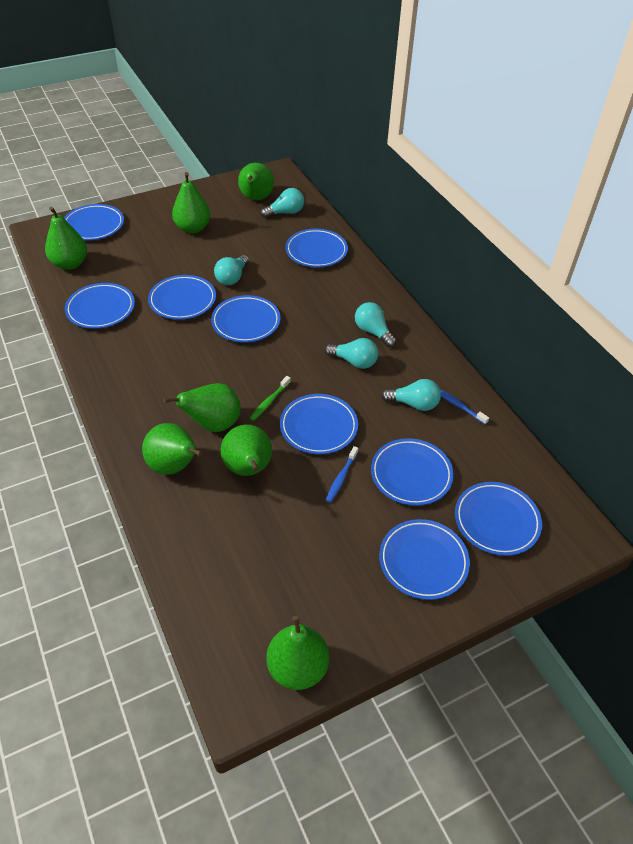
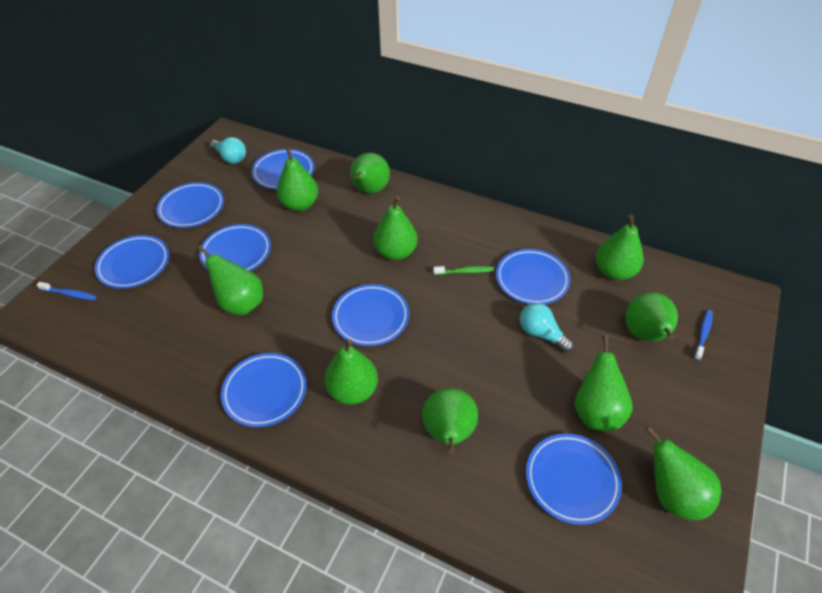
blue plate: 9 -> 8
green pear: 7 -> 10
turquoise light bulb: 5 -> 2

